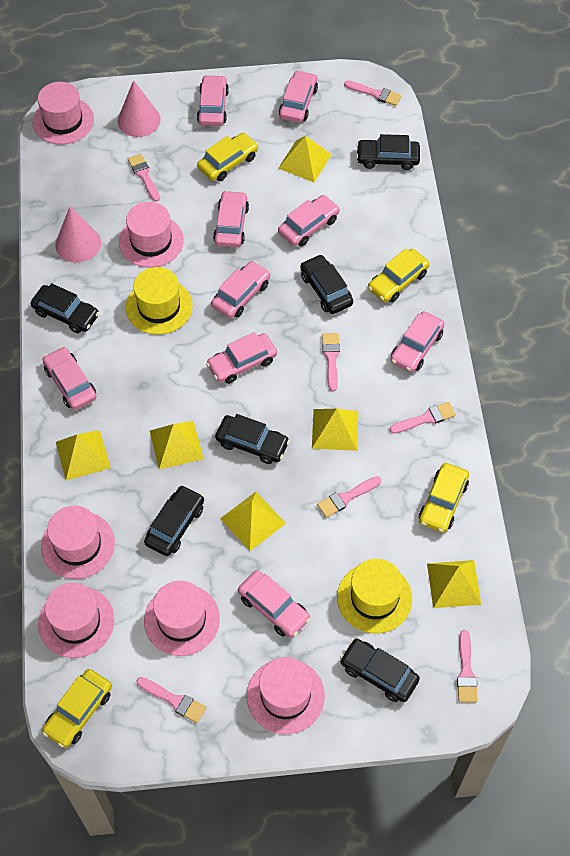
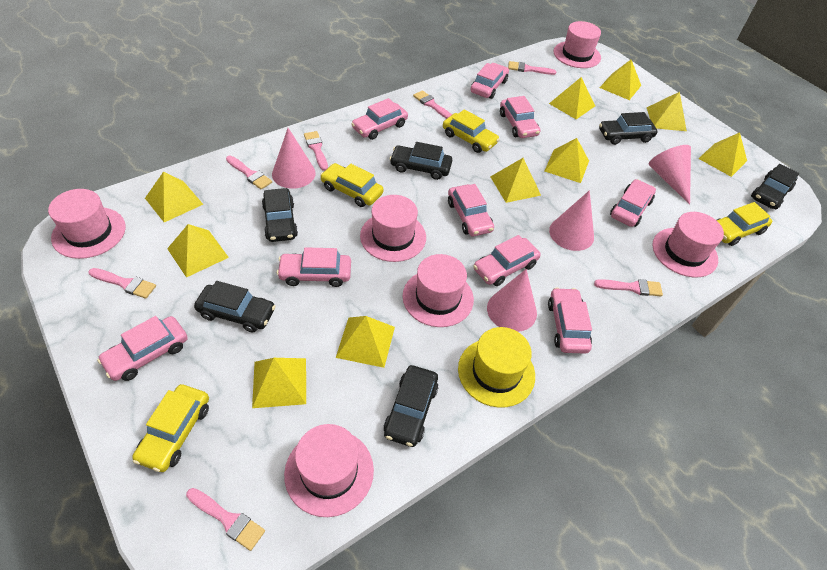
pink cone: 2 -> 4
yellow hat: 2 -> 1
yellow pyramid: 6 -> 10

